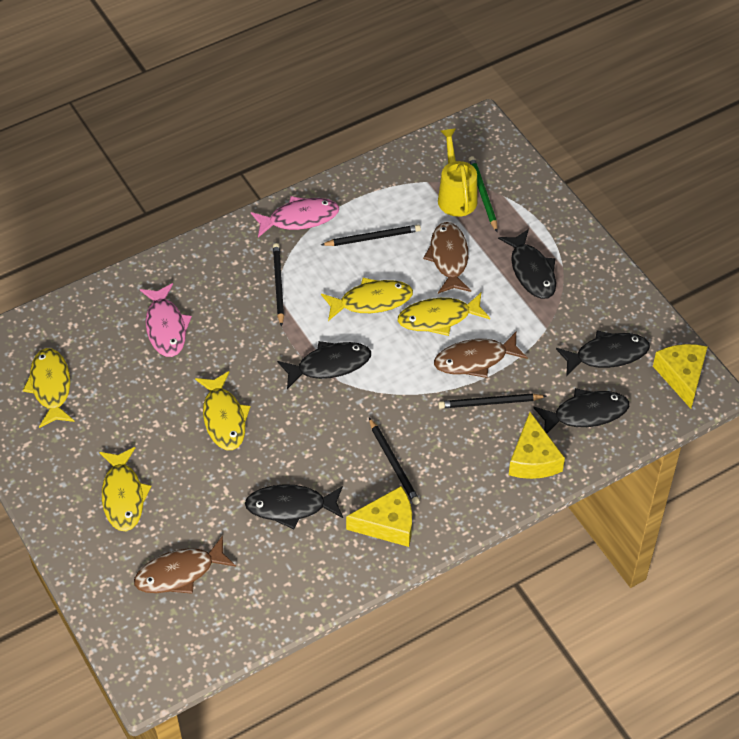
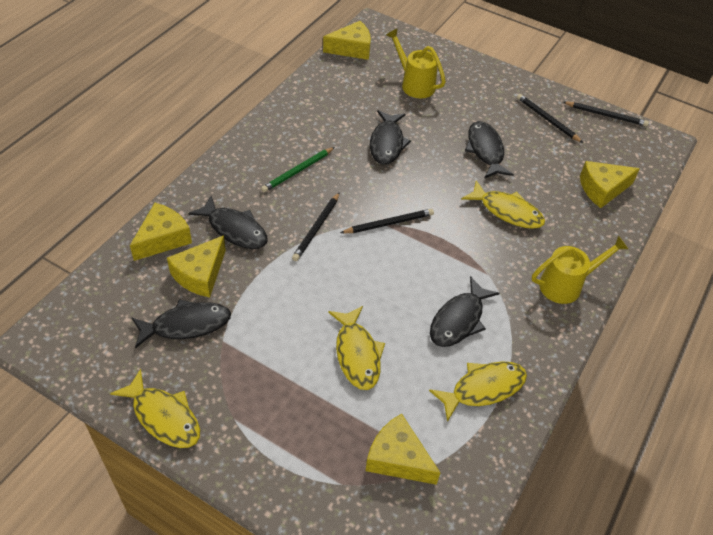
brown fish: 3 -> 0
pink fish: 2 -> 0
yellow cheese: 3 -> 5
yellow fish: 5 -> 4
yellow watering can: 1 -> 2

